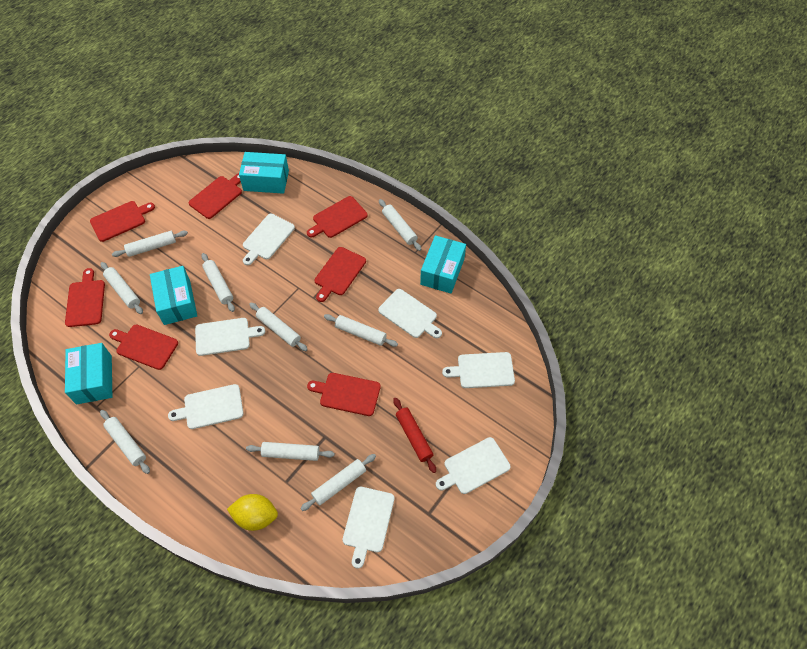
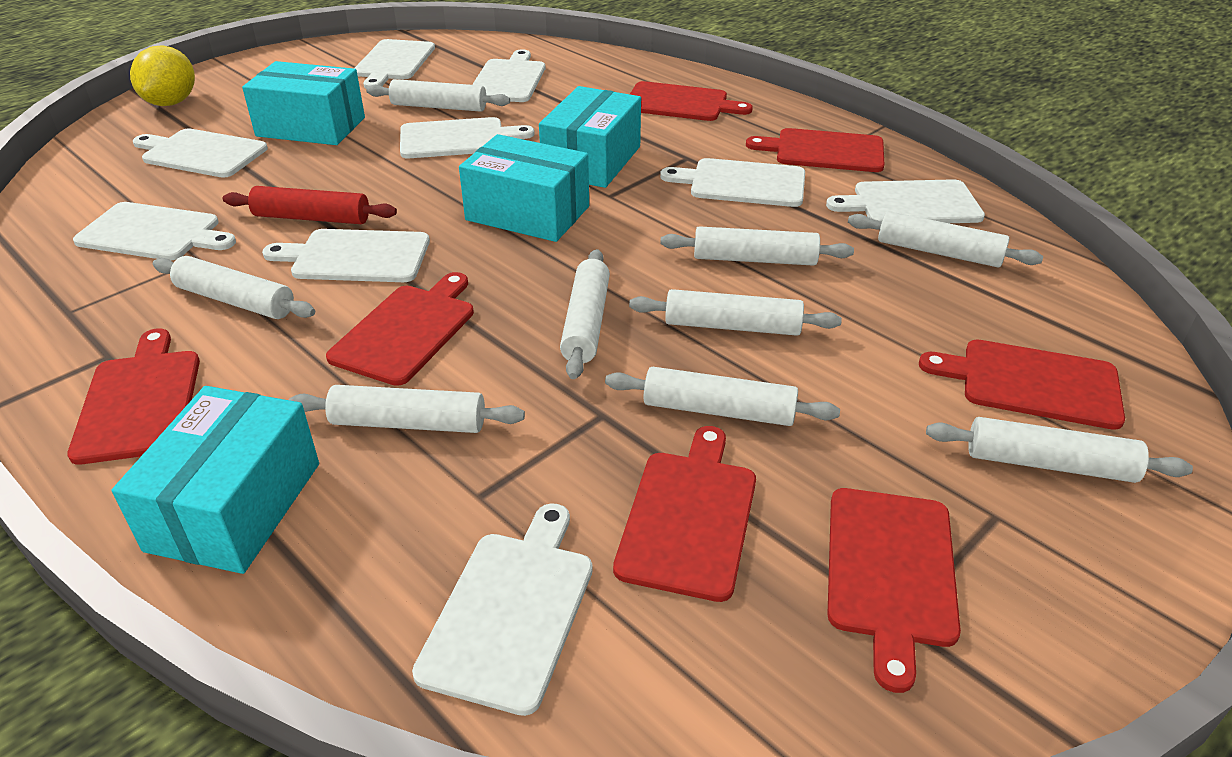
white cutting board: 7 -> 9

